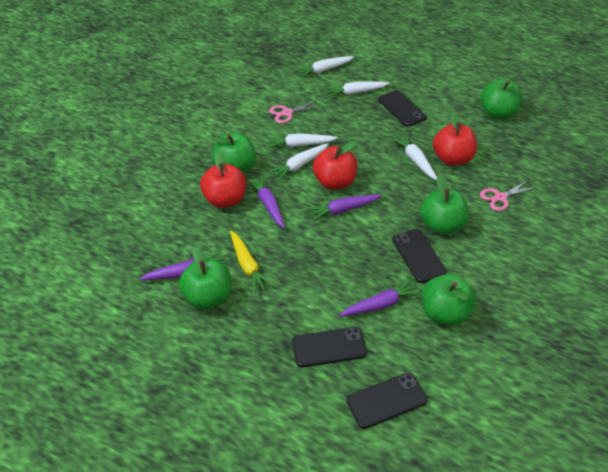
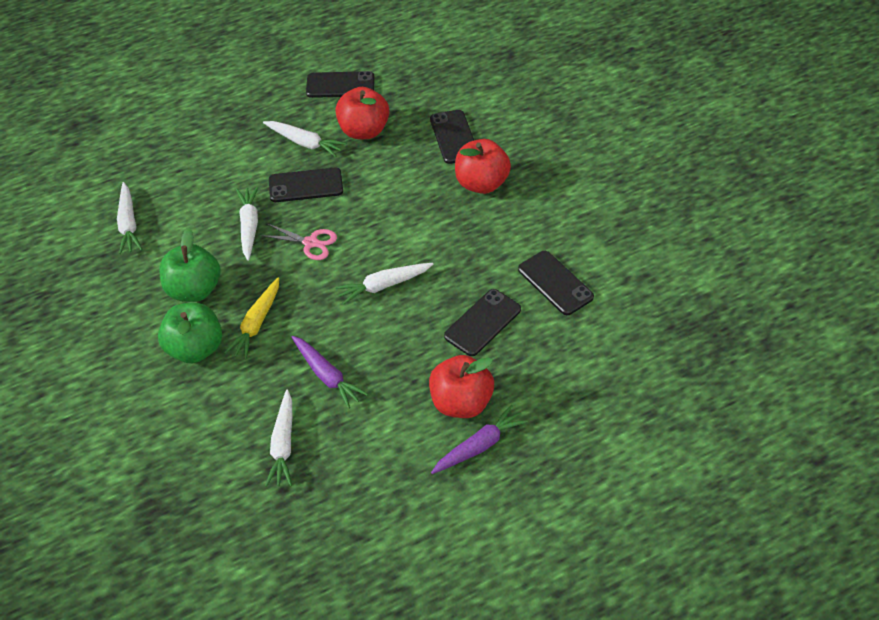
black phone: 4 -> 5
green apple: 5 -> 2
pink scissors: 2 -> 1
purple carrot: 4 -> 2

